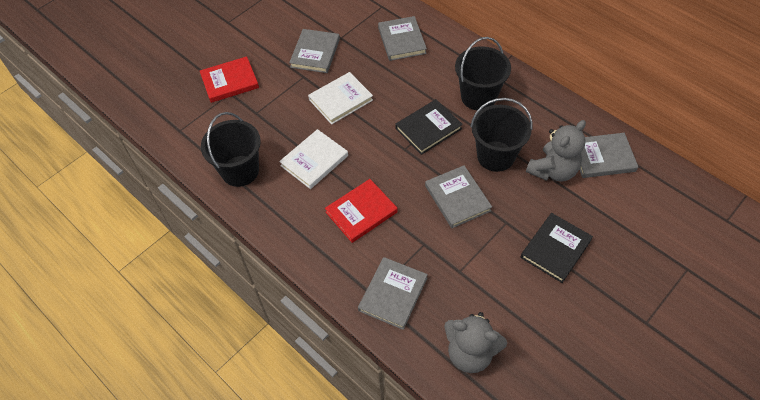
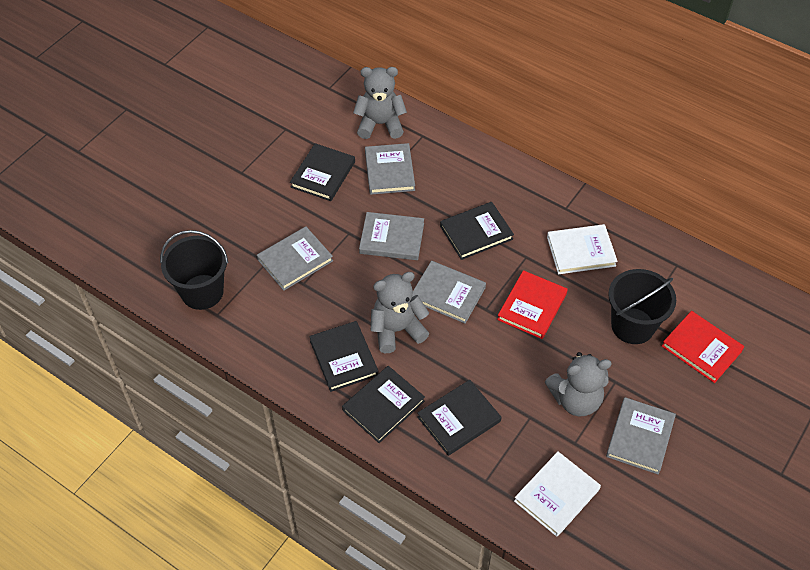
black book: 2 -> 5
black bucket: 3 -> 2
grey teddy bear: 2 -> 3

